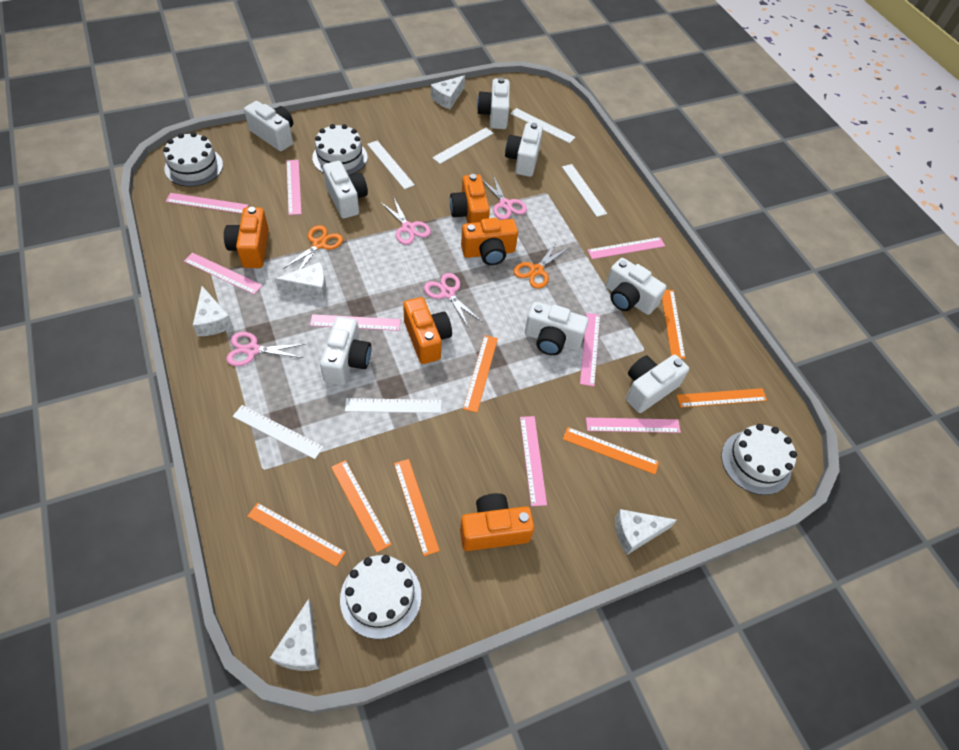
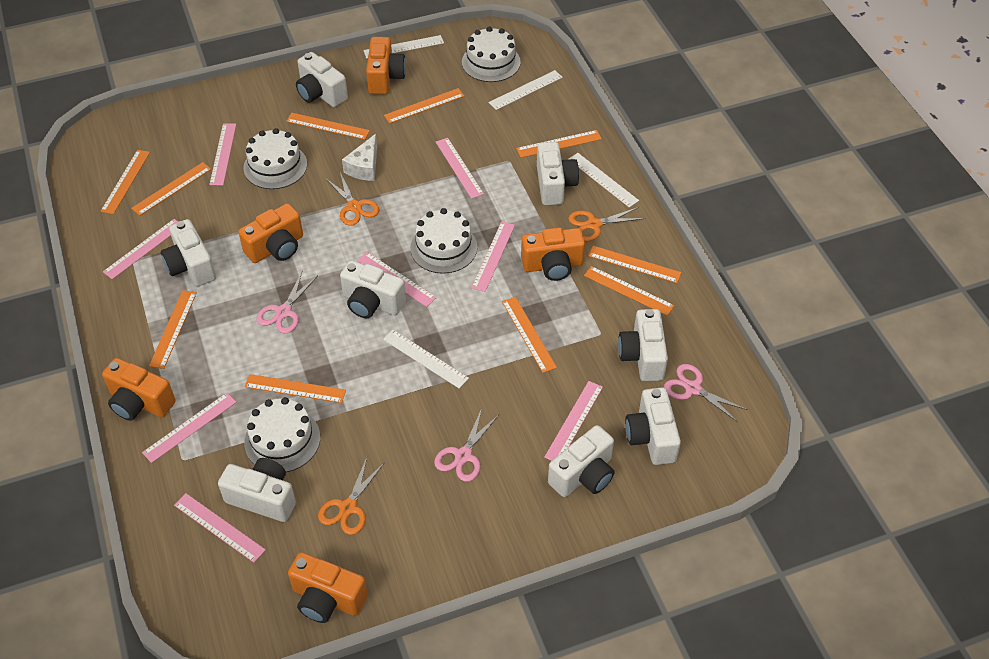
orange ruler: 7 -> 10
orange scissors: 2 -> 3
pink scissors: 4 -> 3
white cheese: 5 -> 1
white ruler: 6 -> 4

